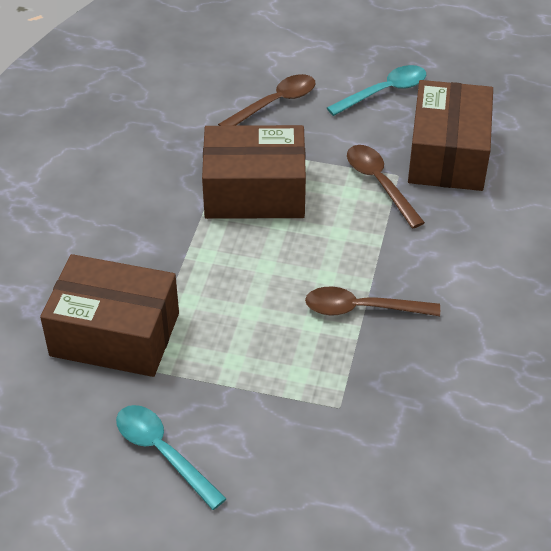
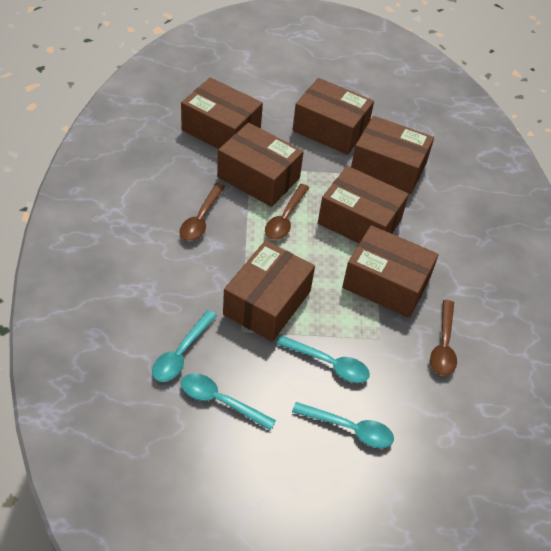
brown box: 3 -> 7
turquoise spoon: 2 -> 4

